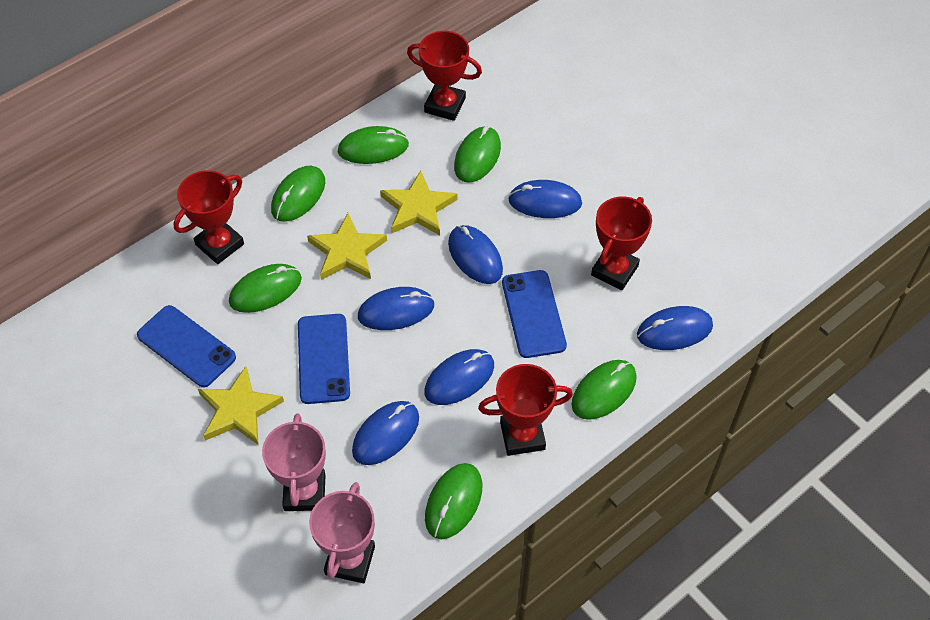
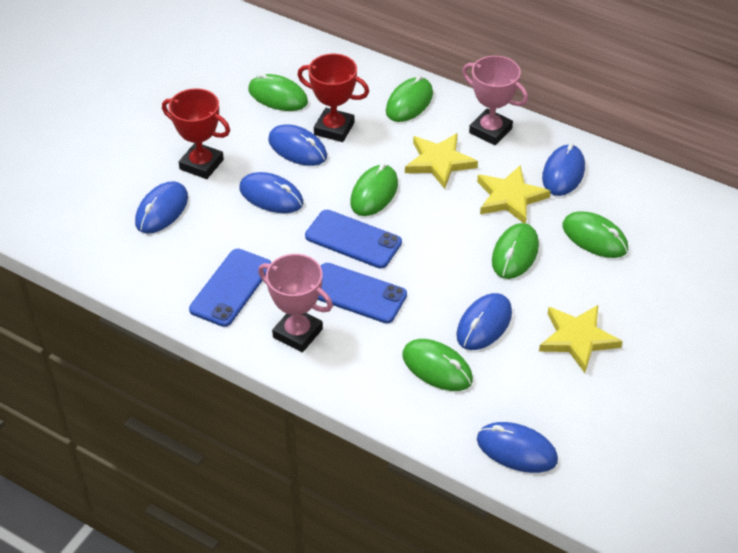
red trophy: 4 -> 2

